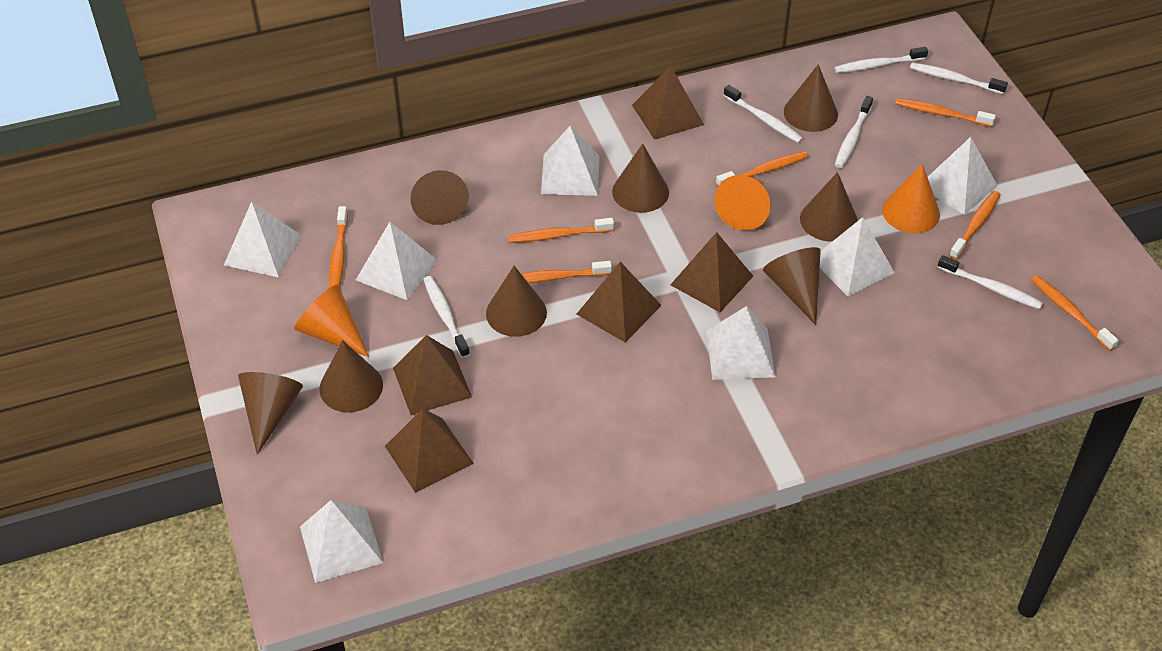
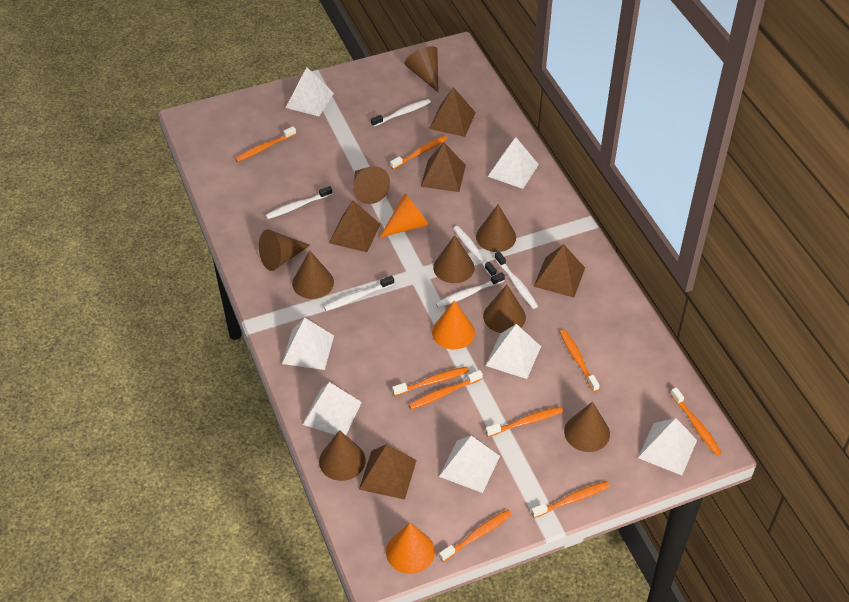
brown cone: 8 -> 9
orange toothbrush: 7 -> 9

